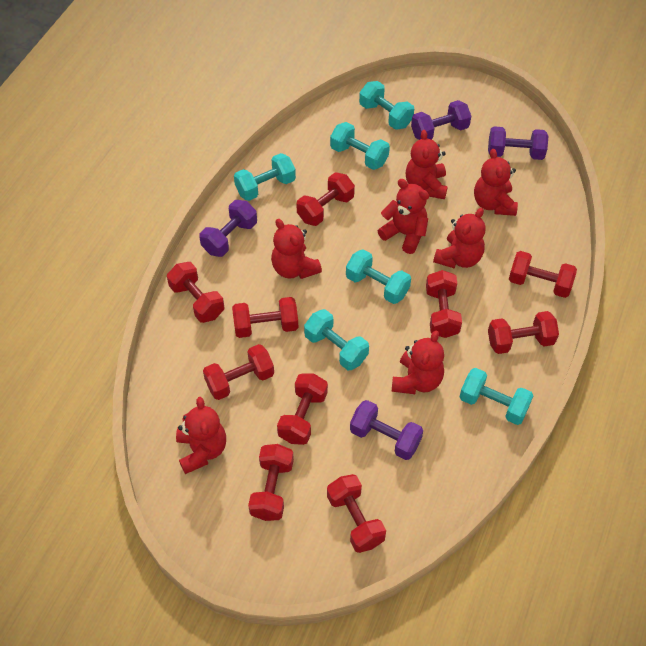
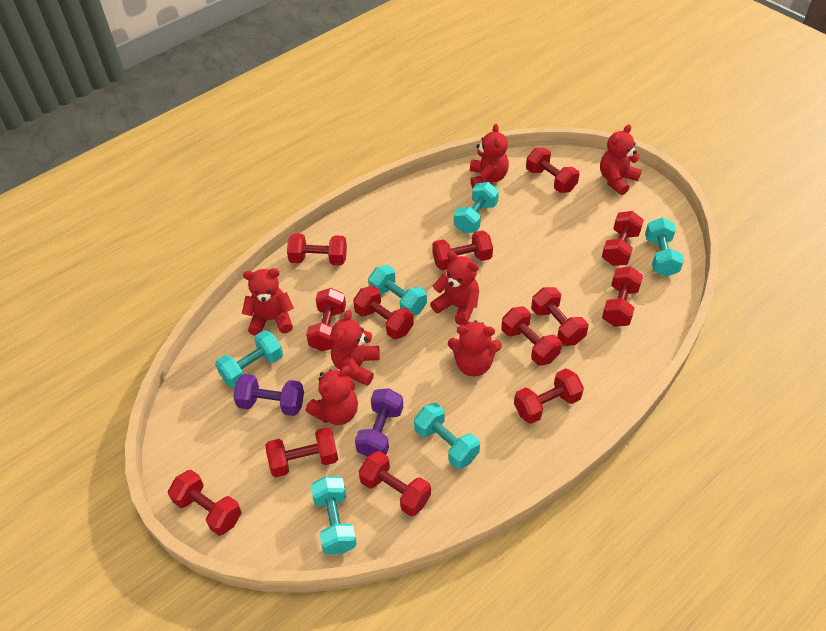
purple dumbbell: 4 -> 2
red dumbbell: 10 -> 13

